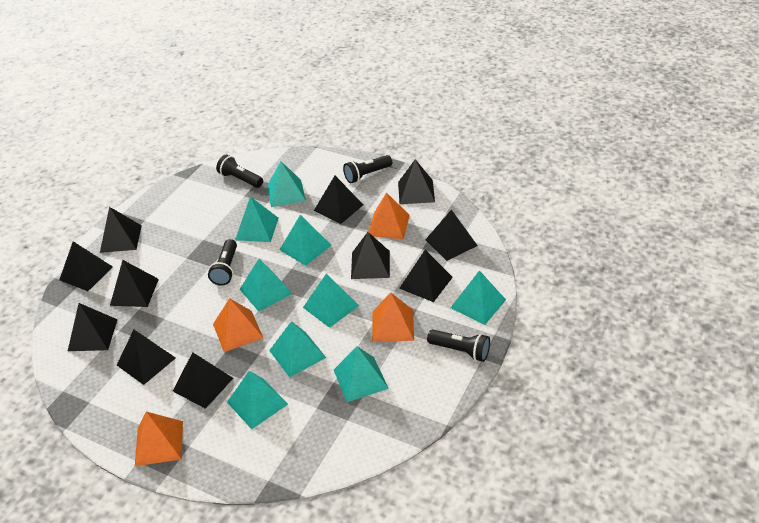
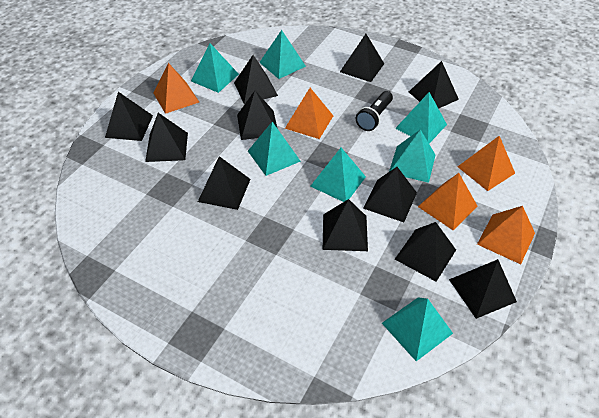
black flashlight: 4 -> 1
orange pyramid: 4 -> 5
turquoise pyramid: 9 -> 7

